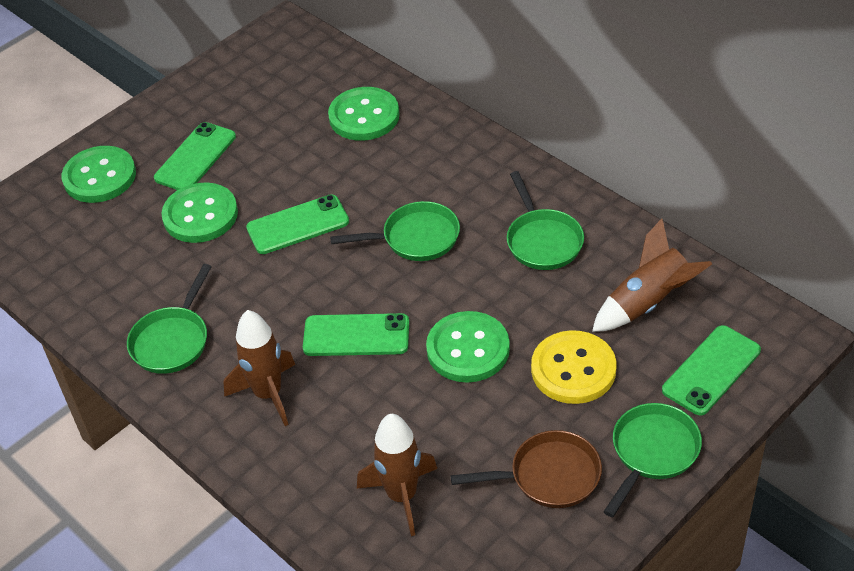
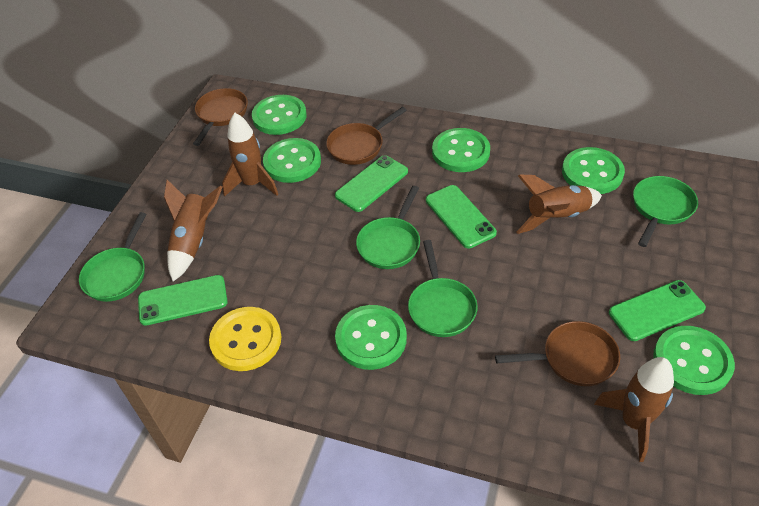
brown pan: 1 -> 3
brown rocket: 3 -> 4
green button: 4 -> 6

